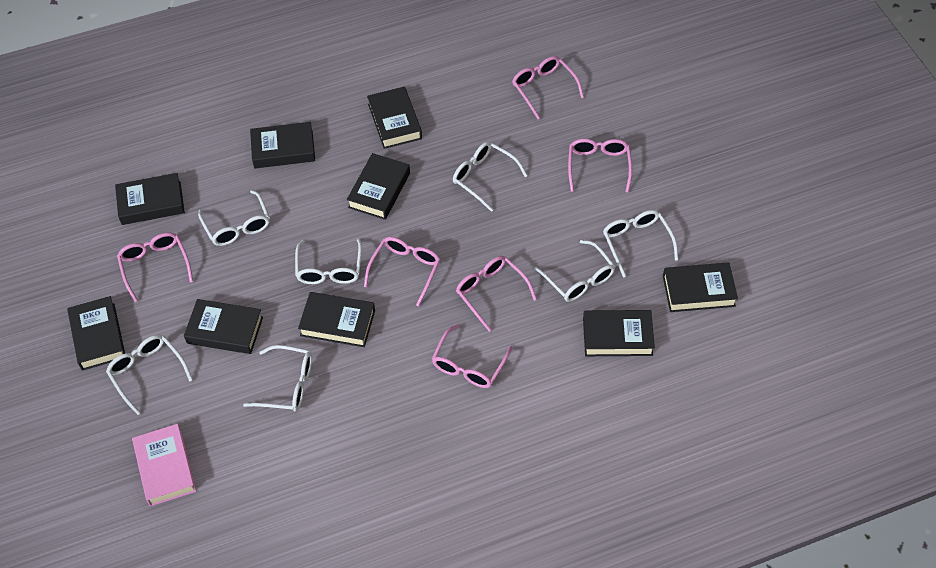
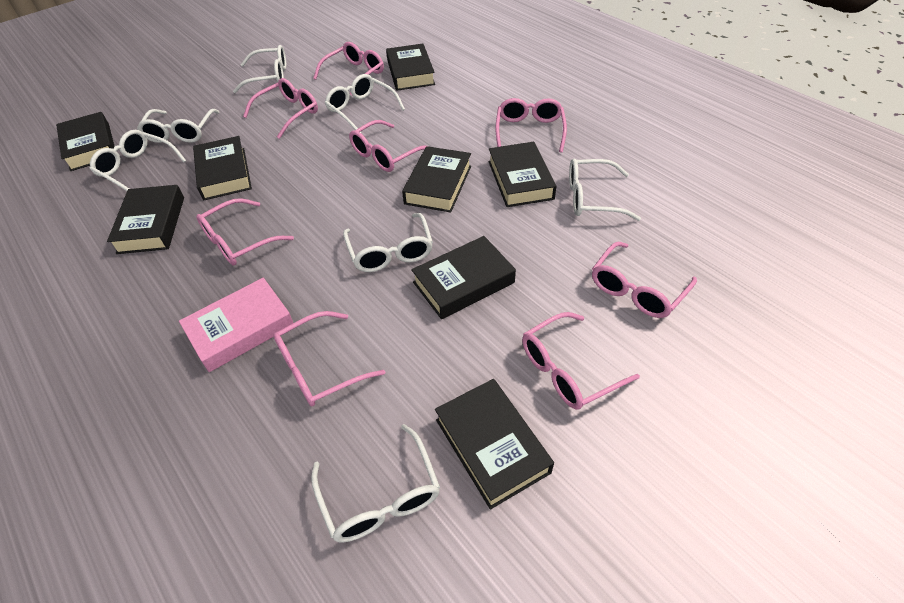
black book: 9 -> 8
pink glasses: 6 -> 8

